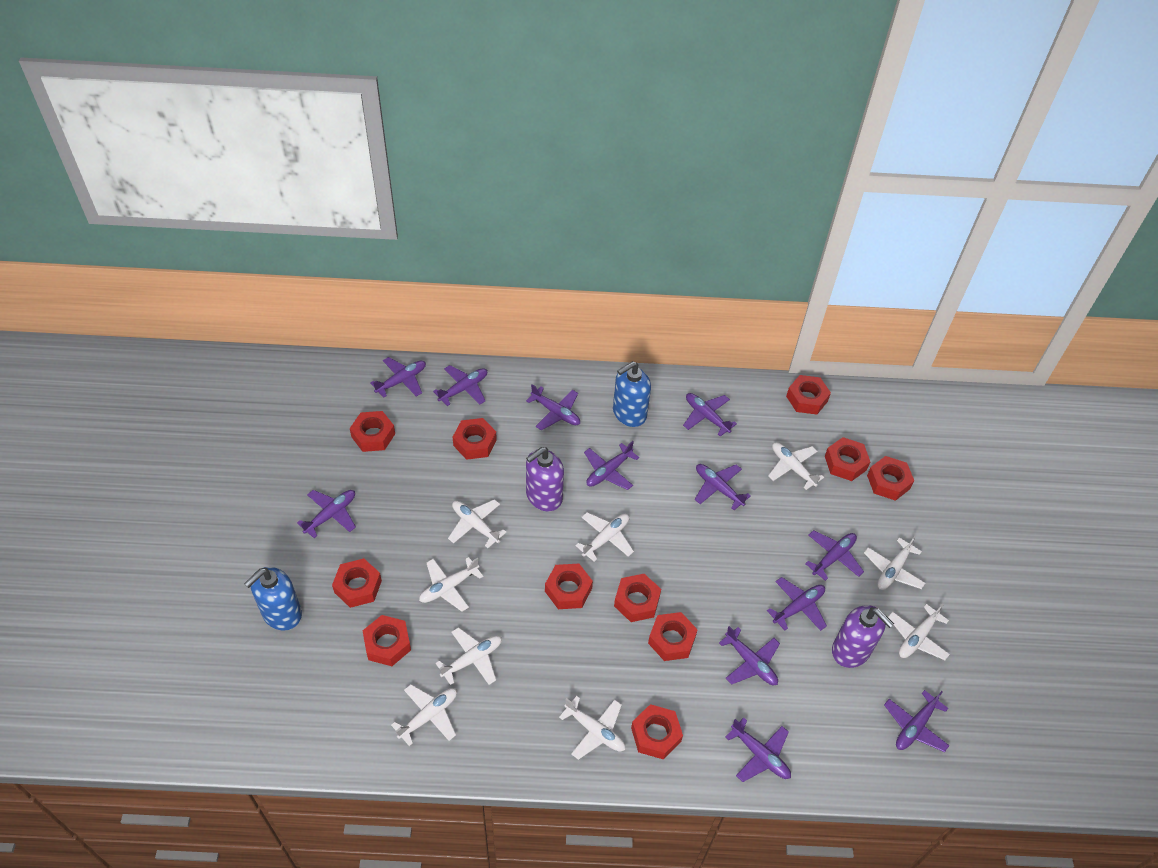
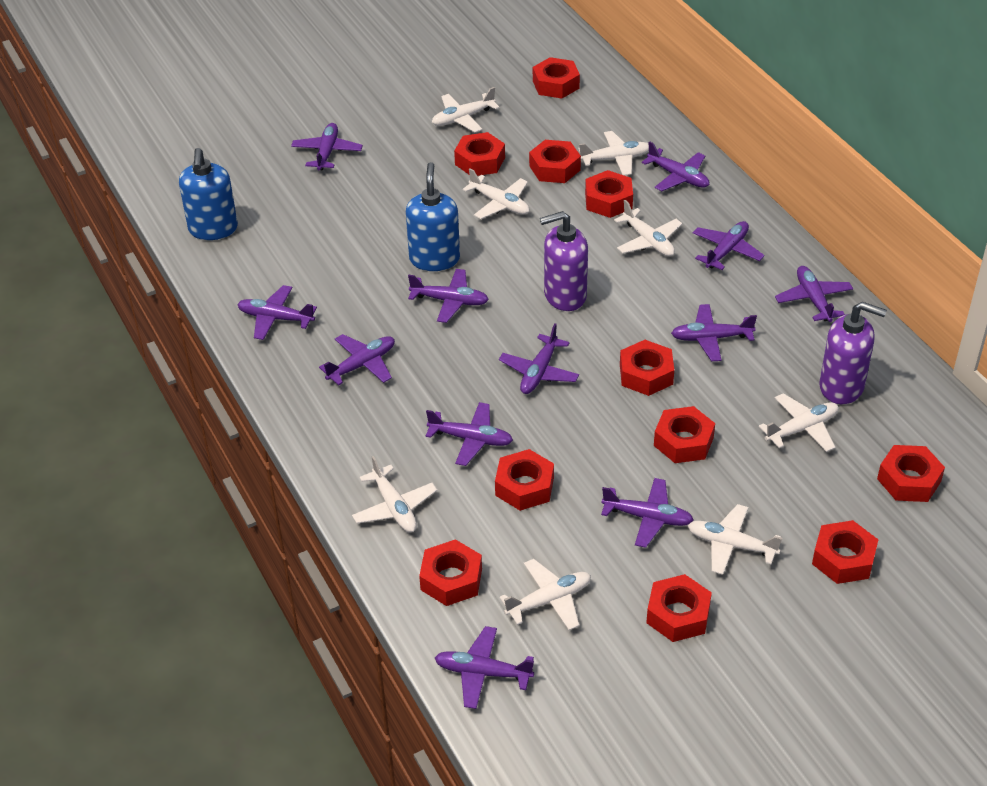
white plane: 9 -> 8

